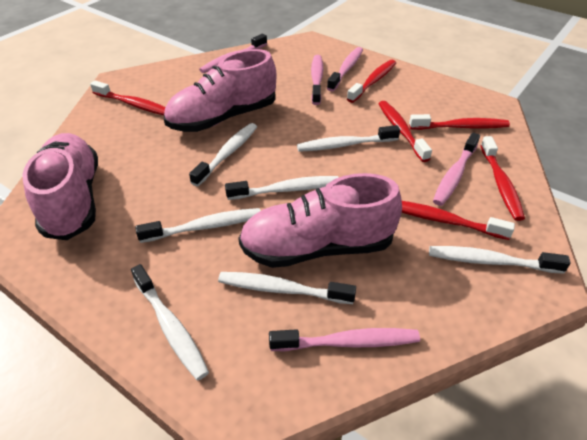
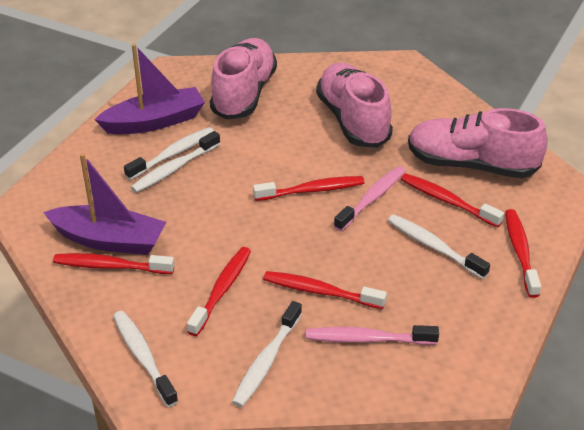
pink toothbrush: 5 -> 2
purple boat: 0 -> 2
white toothbrush: 7 -> 5

